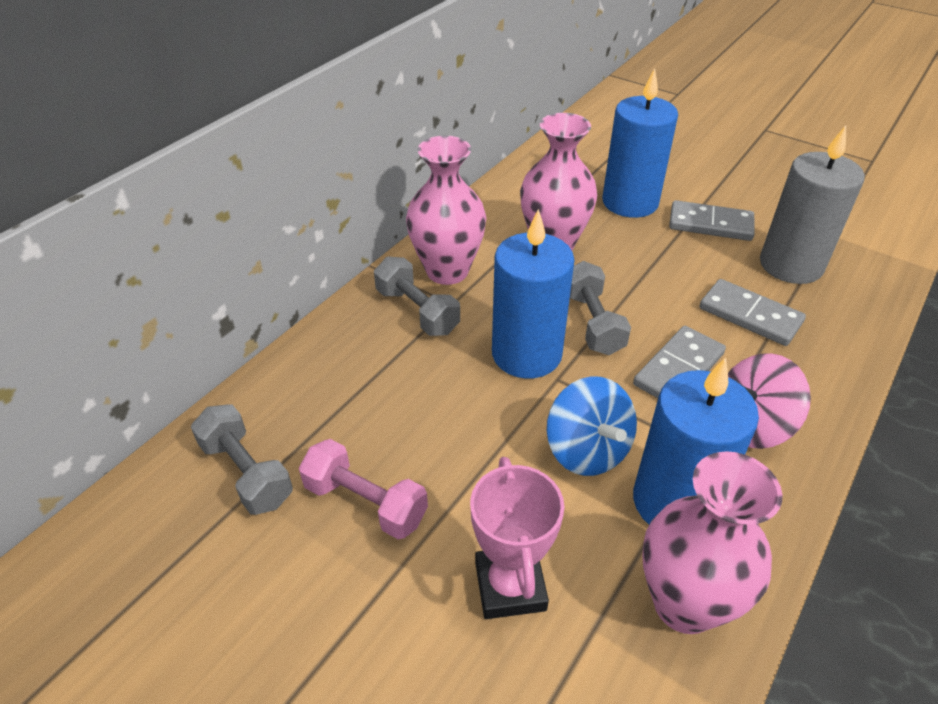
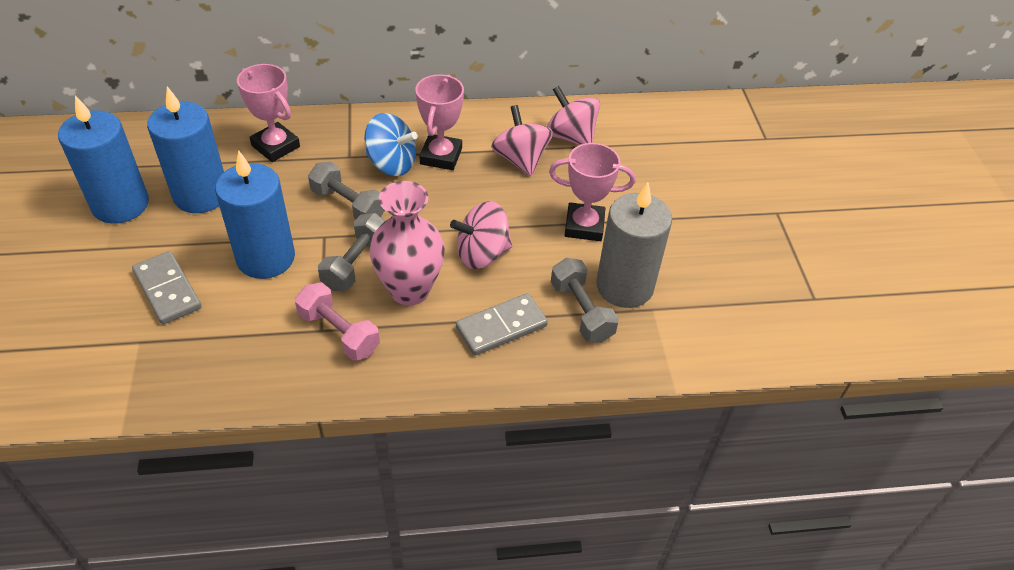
grey domino: 3 -> 2
pink spinning top: 1 -> 3
pink trophy: 1 -> 3
pink vase: 3 -> 1

